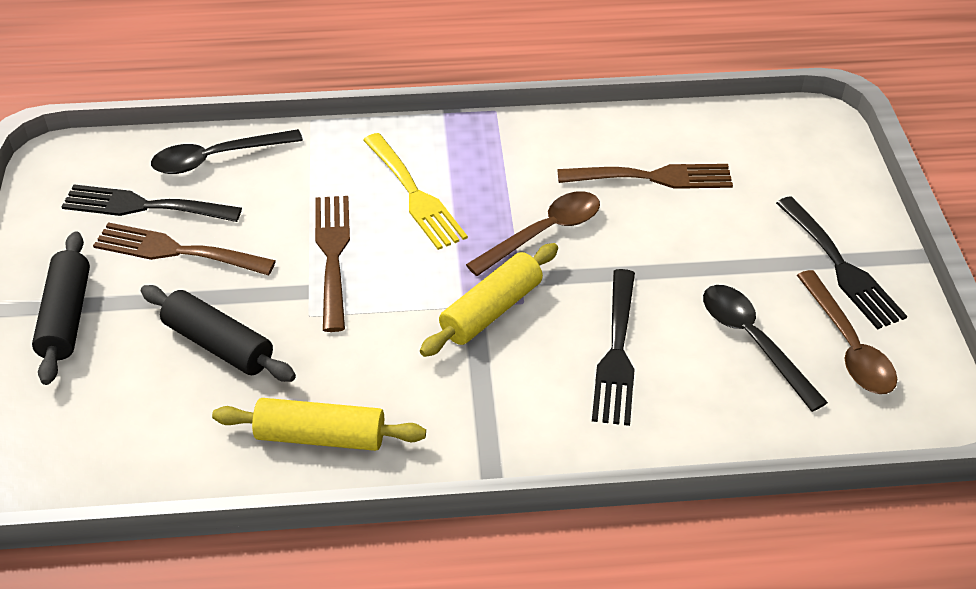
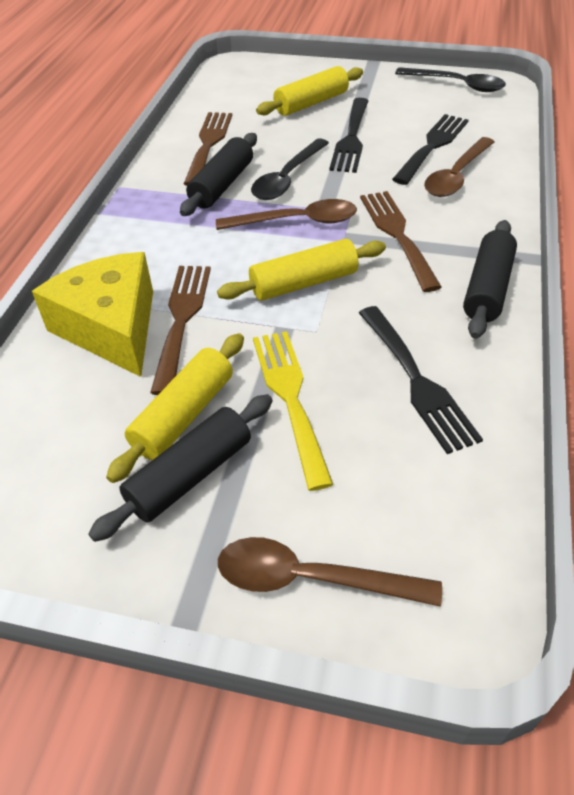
black rolling pin: 2 -> 3
brown spoon: 2 -> 3
yellow cheese: 0 -> 1
yellow rolling pin: 2 -> 3

